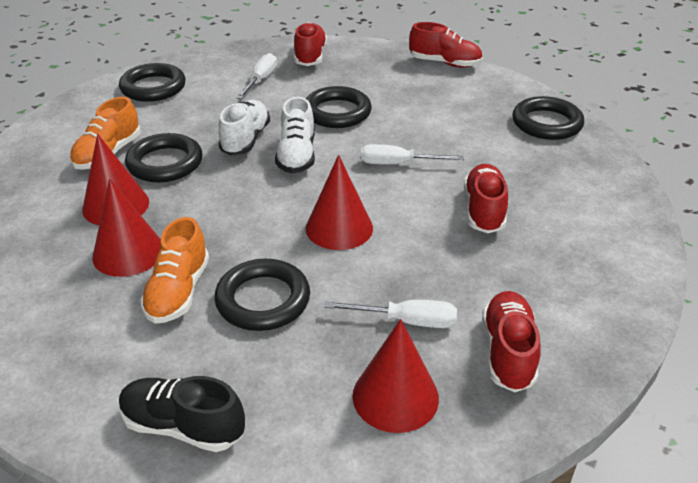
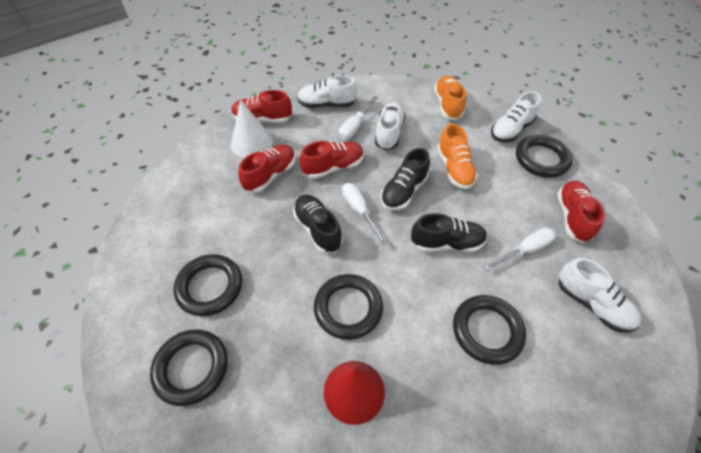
black shoe: 1 -> 3
red cone: 4 -> 1
white cone: 0 -> 1
white shoe: 2 -> 4

